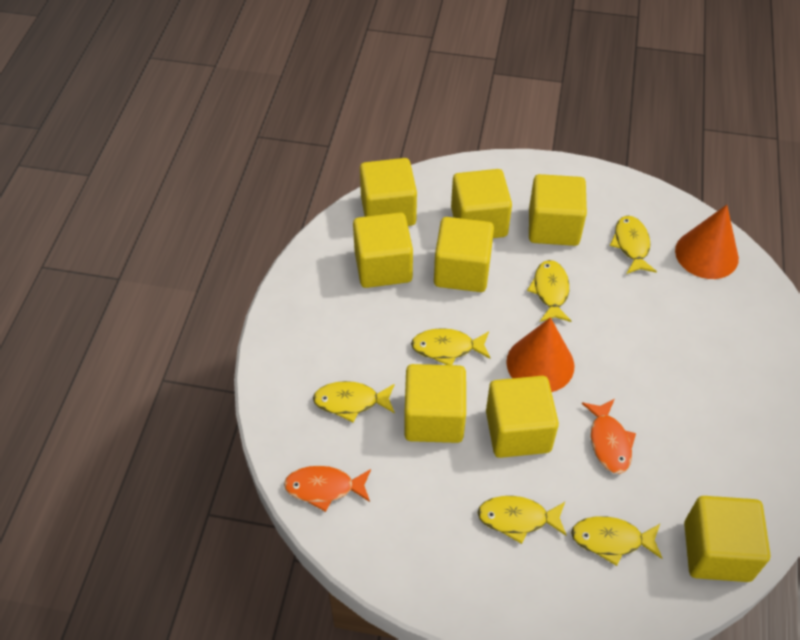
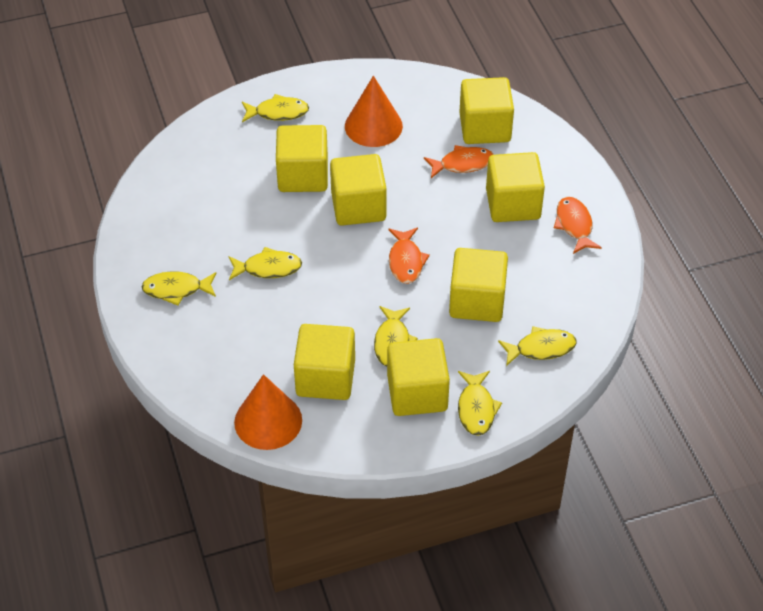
orange fish: 2 -> 3
yellow cube: 8 -> 7

